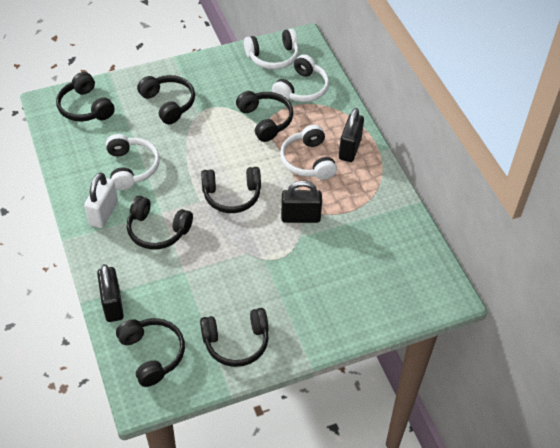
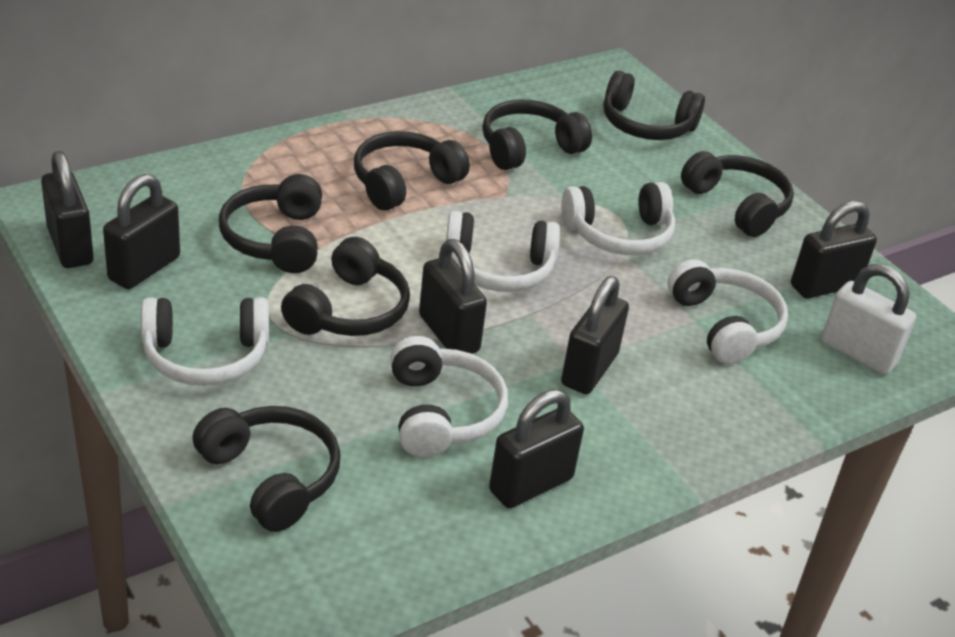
black padlock: 3 -> 6
white headphones: 4 -> 5

